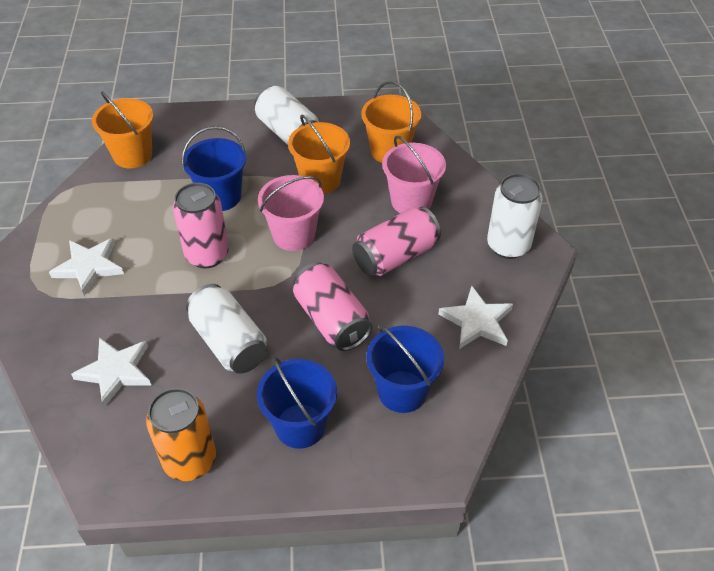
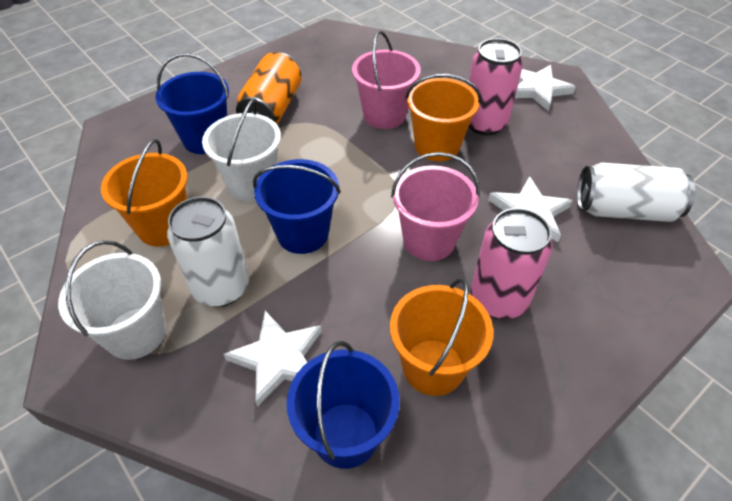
pink can: 3 -> 2
white bucket: 0 -> 2
white can: 3 -> 2

